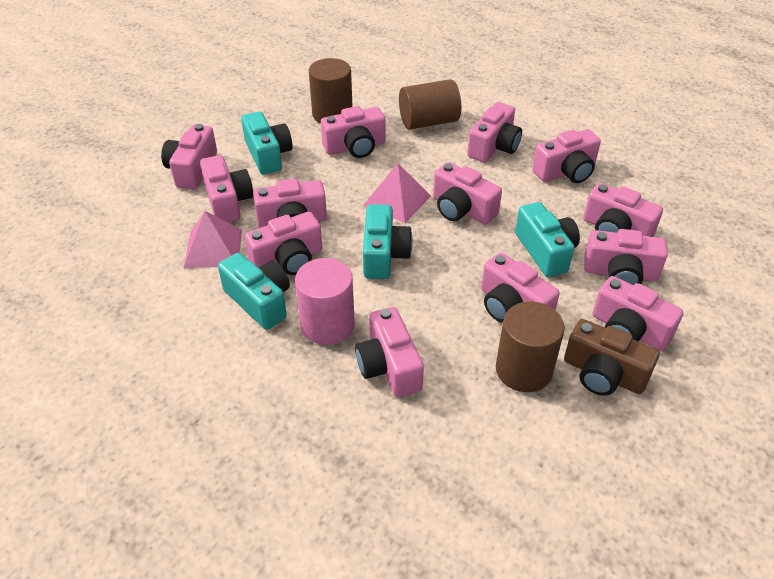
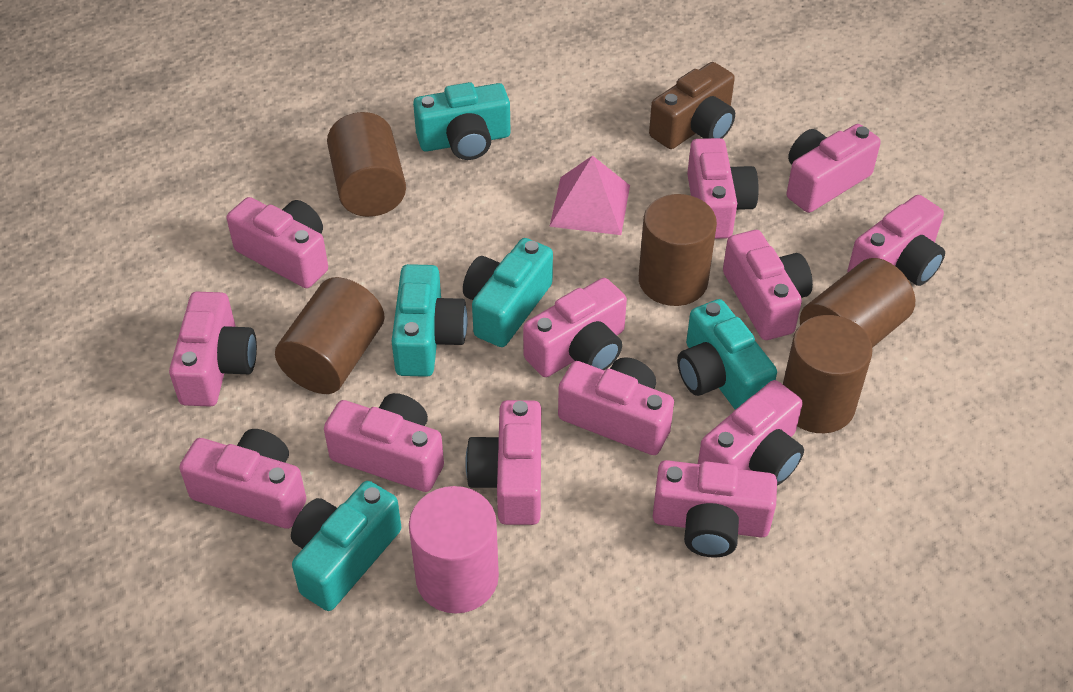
brown cylinder: 3 -> 5
pink pyramid: 2 -> 1
turquoise camera: 4 -> 5

